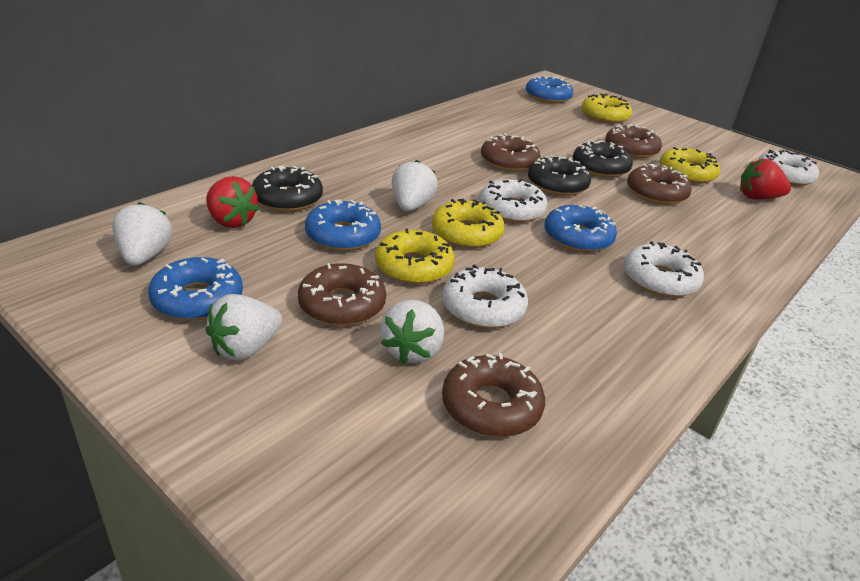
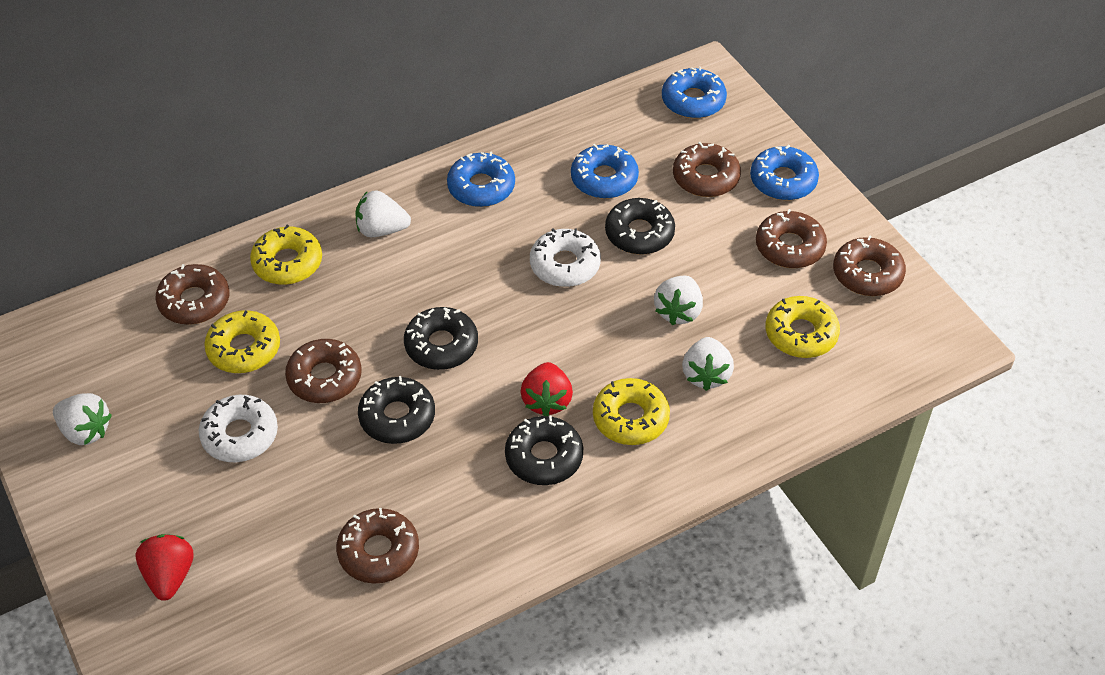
black donut: 3 -> 4
brown donut: 5 -> 6
white donut: 4 -> 2

